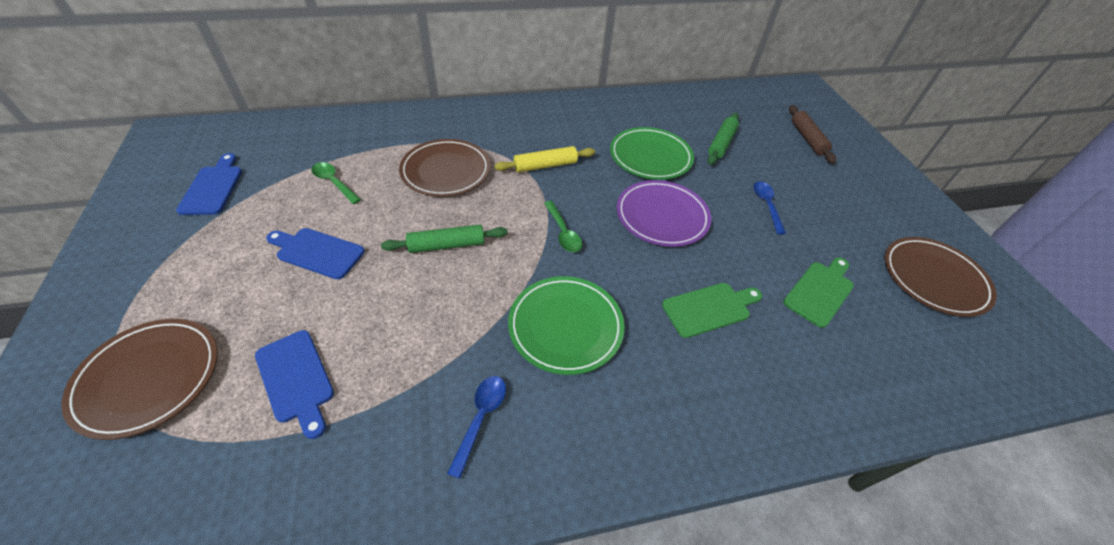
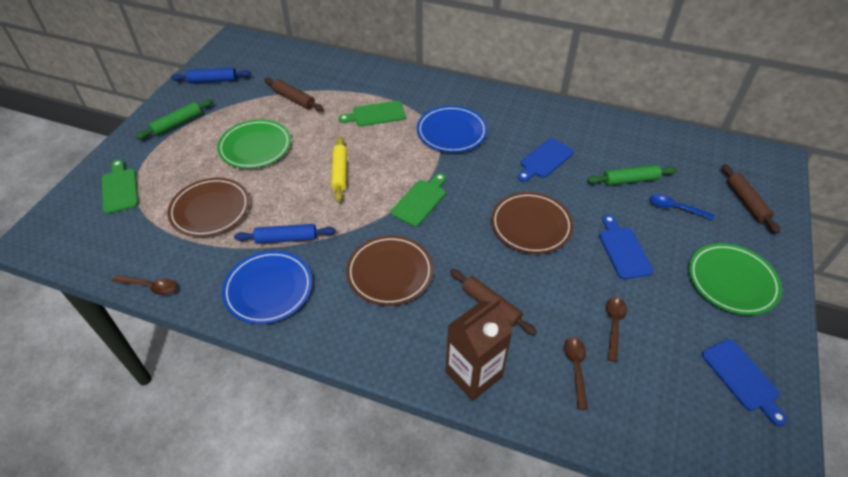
blue plate: 0 -> 2
blue rolling pin: 0 -> 2
blue spoon: 2 -> 1
brown carton: 0 -> 1
brown rolling pin: 1 -> 3
brown spoon: 0 -> 3
green cutting board: 2 -> 3
green spoon: 2 -> 0
purple plate: 1 -> 0

